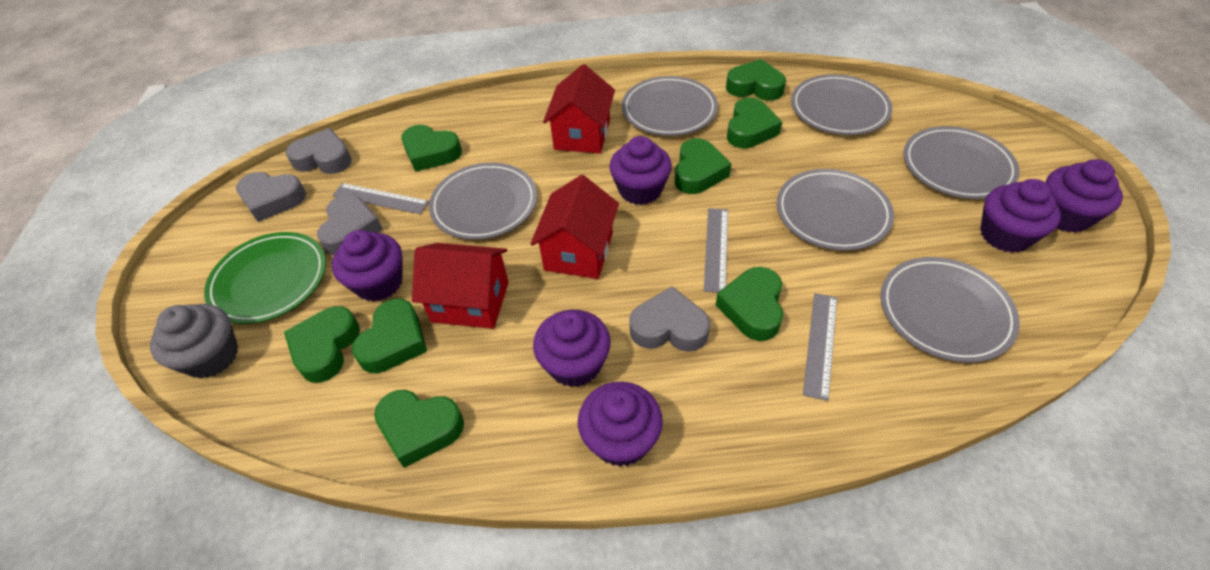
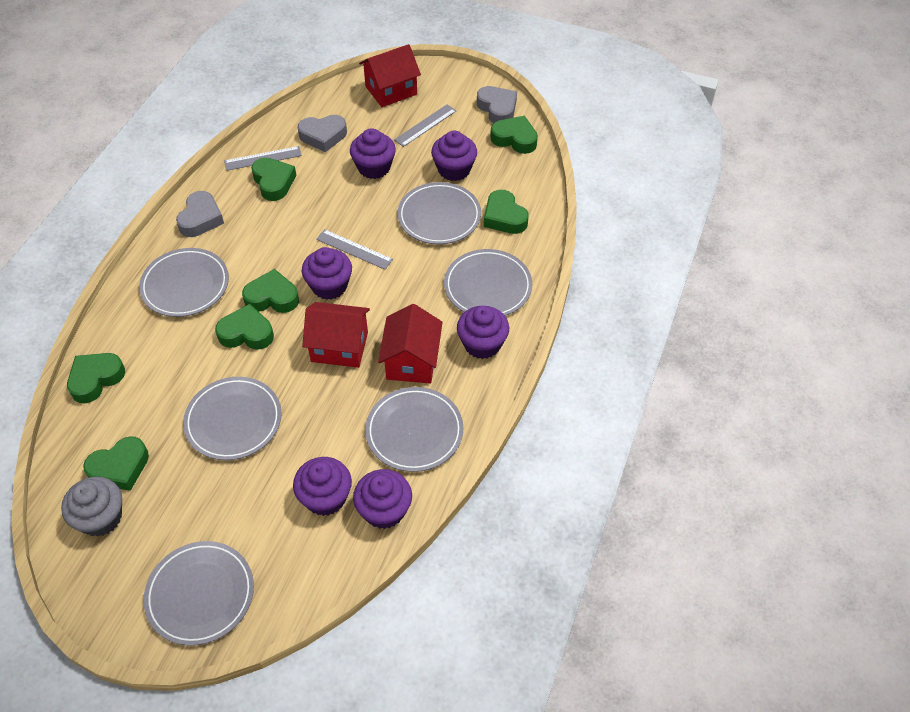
green heart: 8 -> 7
green plate: 1 -> 0
grey heart: 4 -> 3

